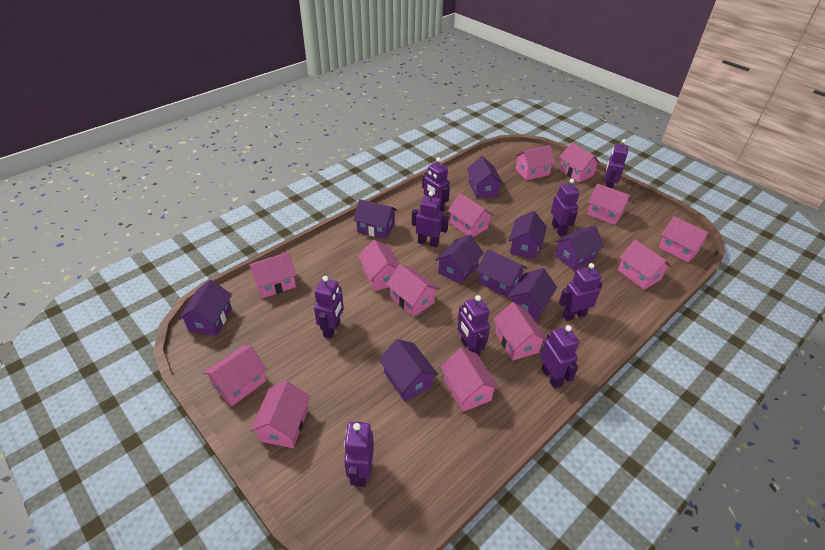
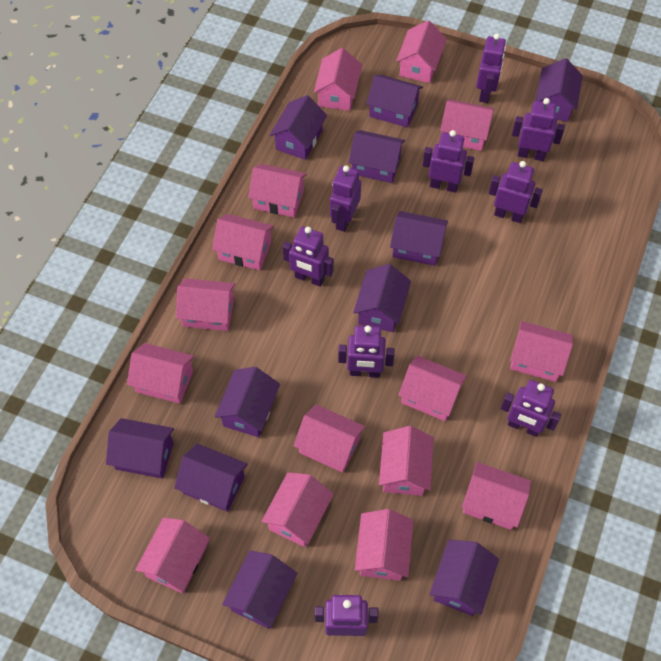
pink house: 13 -> 15
purple house: 9 -> 11

